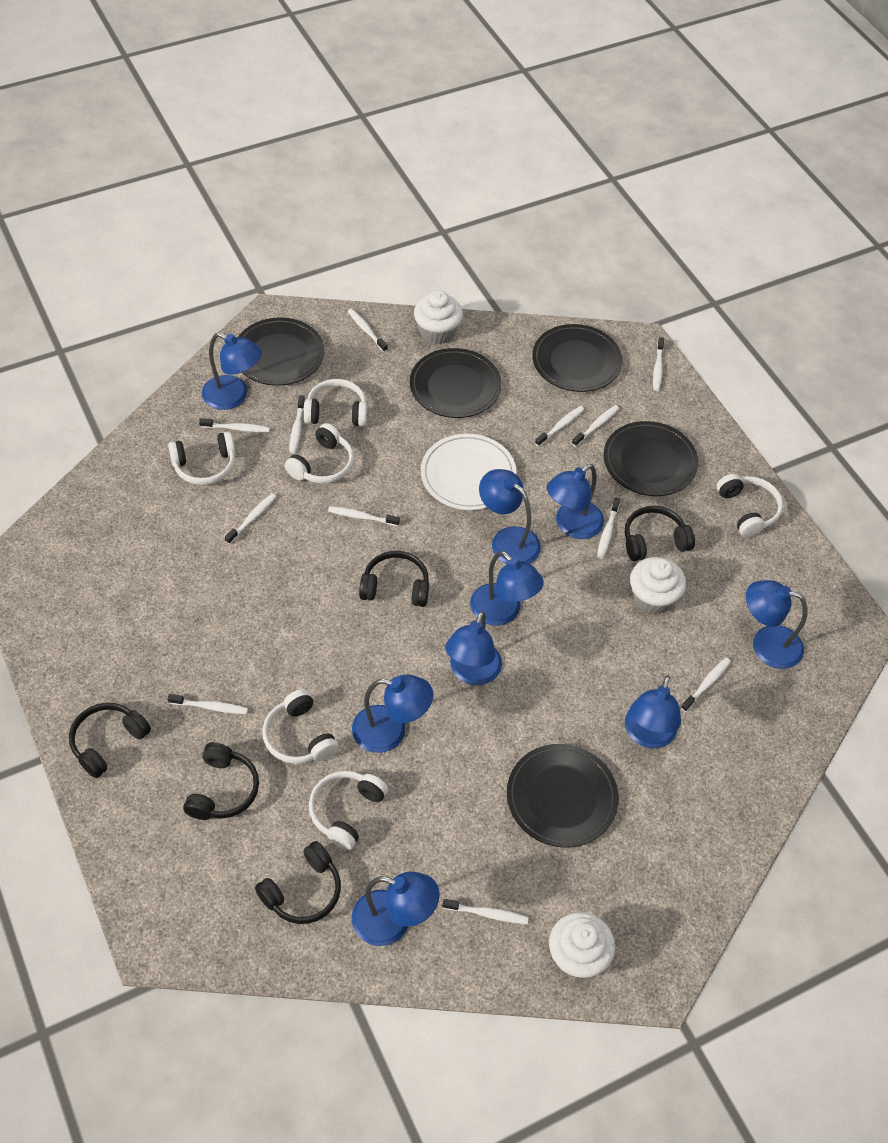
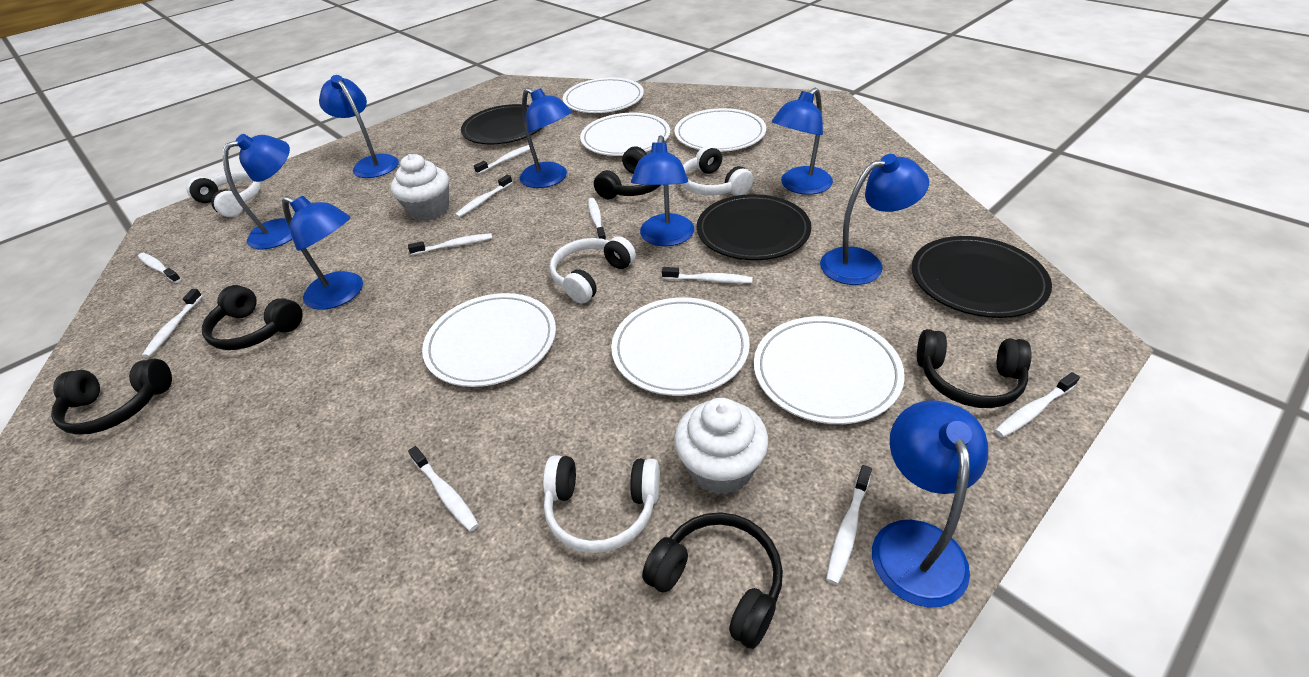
black plate: 5 -> 3
blue lamp: 9 -> 8
white cupcake: 3 -> 2
white headphones: 6 -> 4
white plate: 1 -> 6
white toothbrush: 12 -> 10

